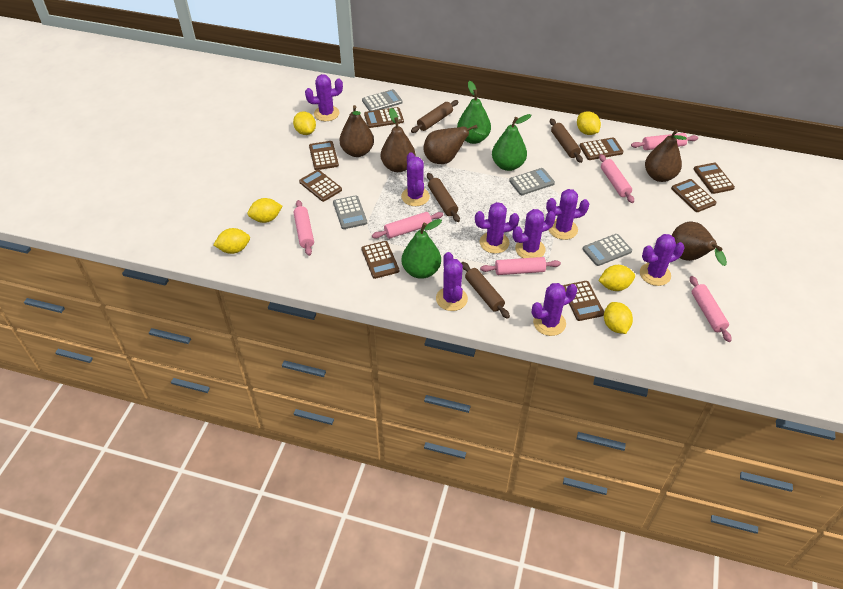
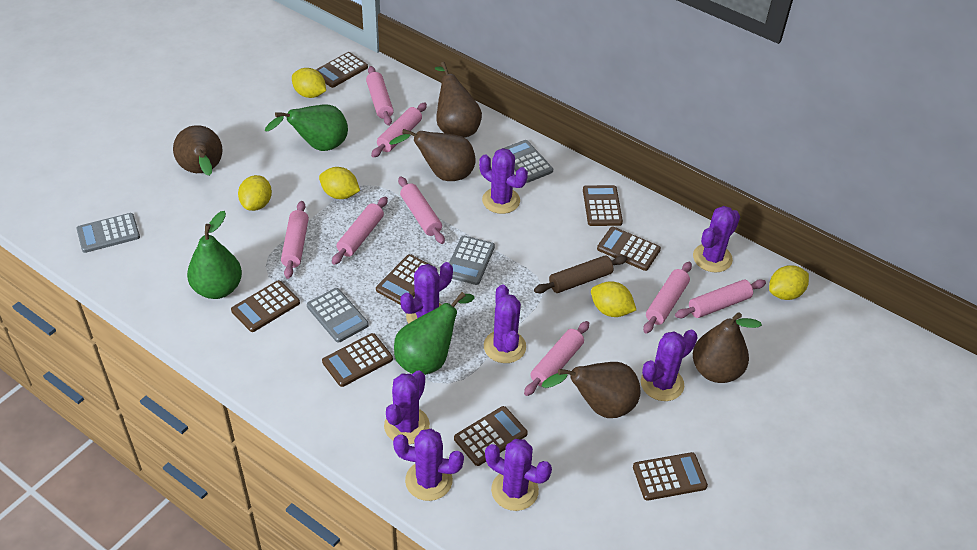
brown rolling pin: 4 -> 1
pink rolling pin: 6 -> 8
yellow lemon: 6 -> 5

